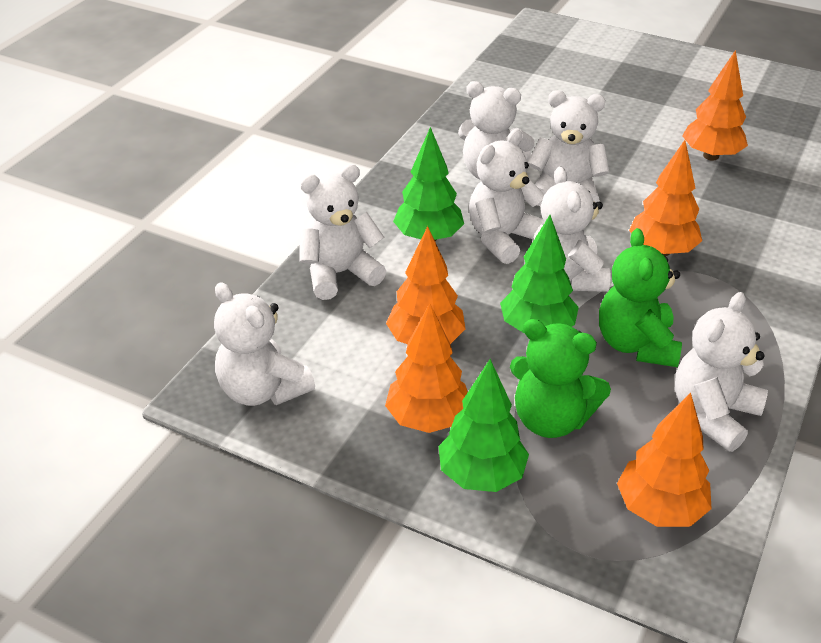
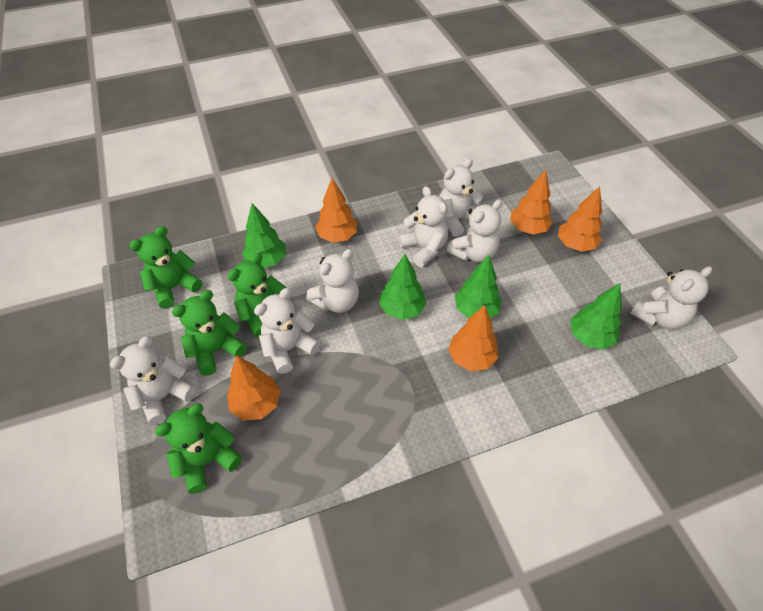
green teddy bear: 2 -> 4
green tree: 3 -> 4

